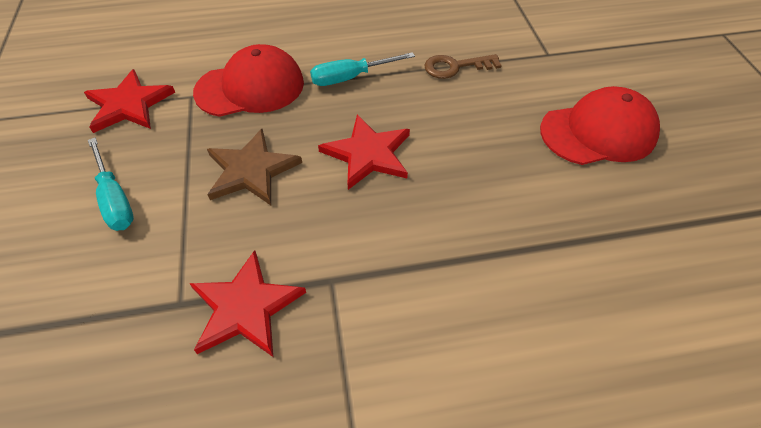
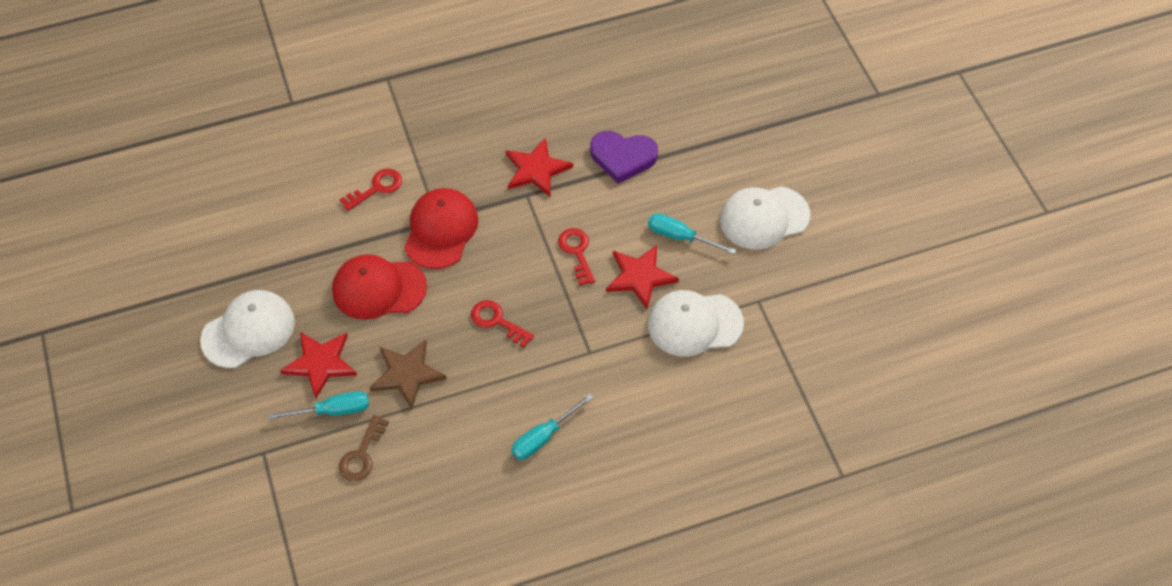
purple heart: 0 -> 1
red key: 0 -> 3
turquoise screwdriver: 2 -> 3
white cap: 0 -> 3

